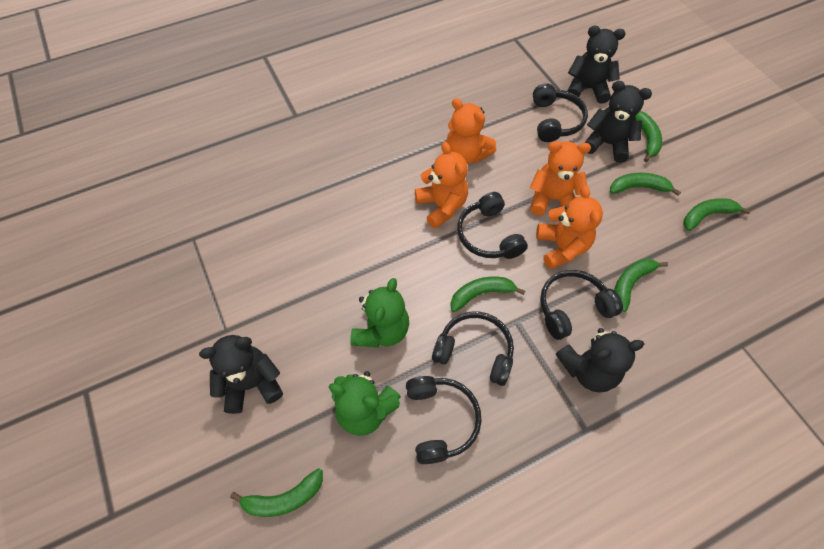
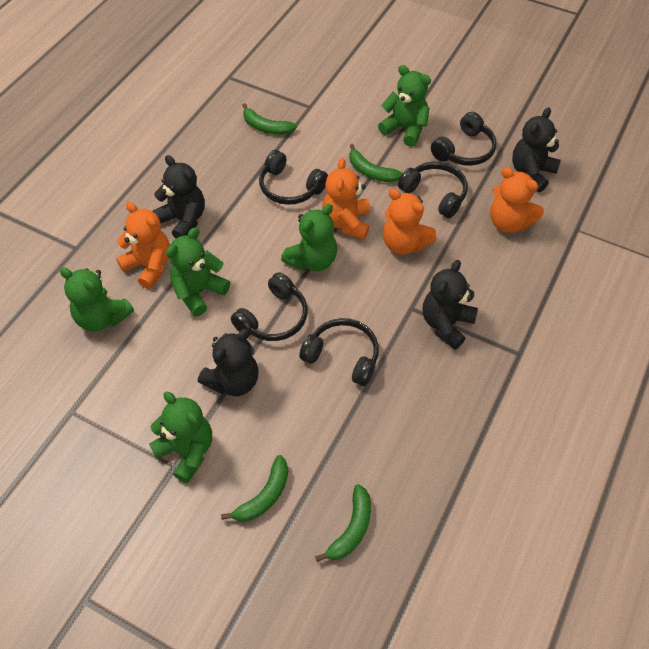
green banana: 6 -> 4
green teddy bear: 2 -> 5

